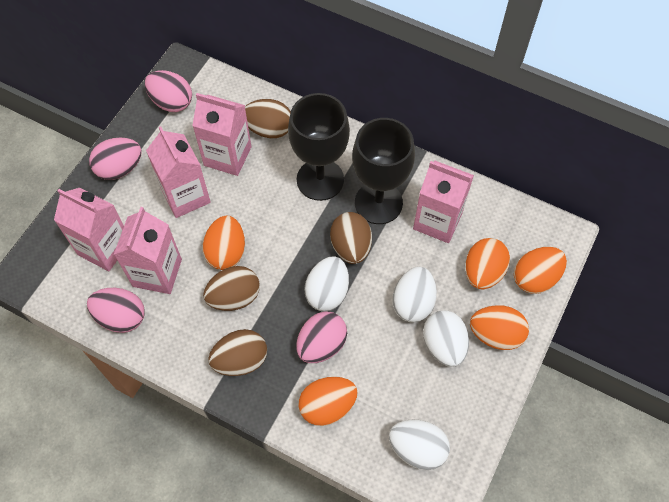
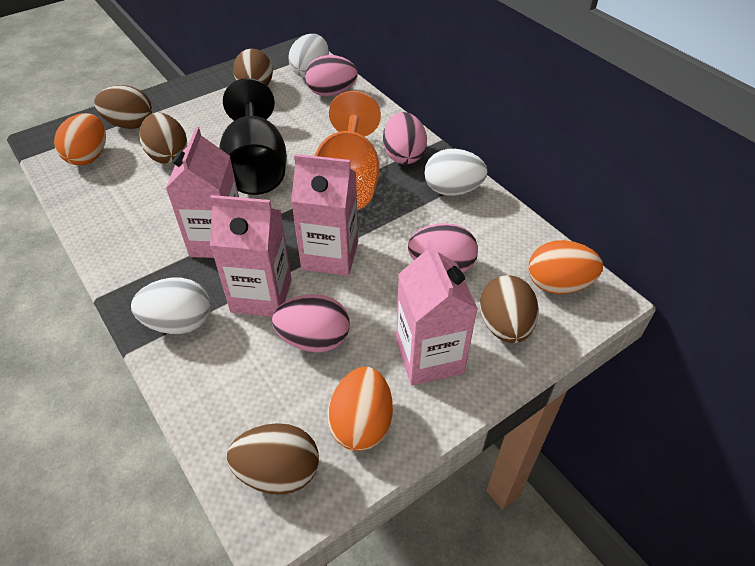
black goblet: 2 -> 1
brown egg: 4 -> 5
orange egg: 5 -> 3
orange goblet: 0 -> 1
pink carton: 5 -> 4
white egg: 4 -> 3

